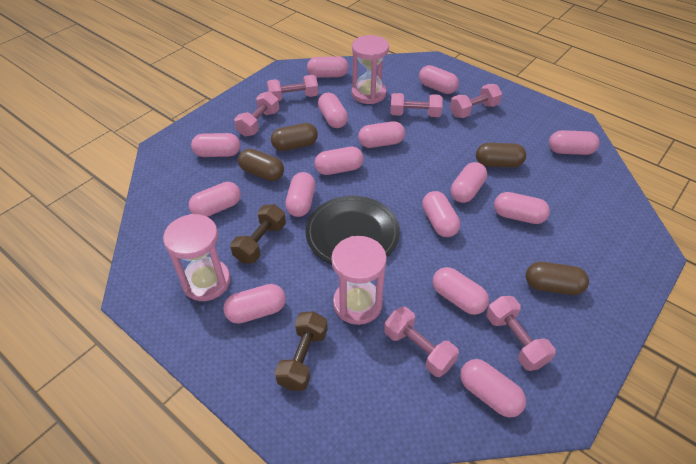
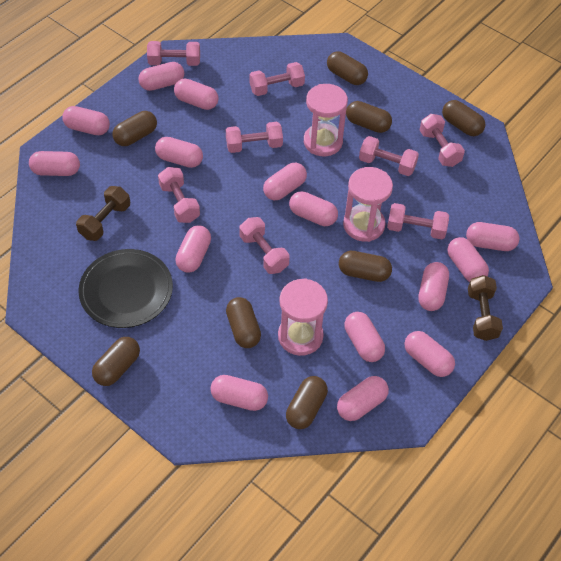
brown capsule: 4 -> 8
pink dumbbell: 6 -> 8

